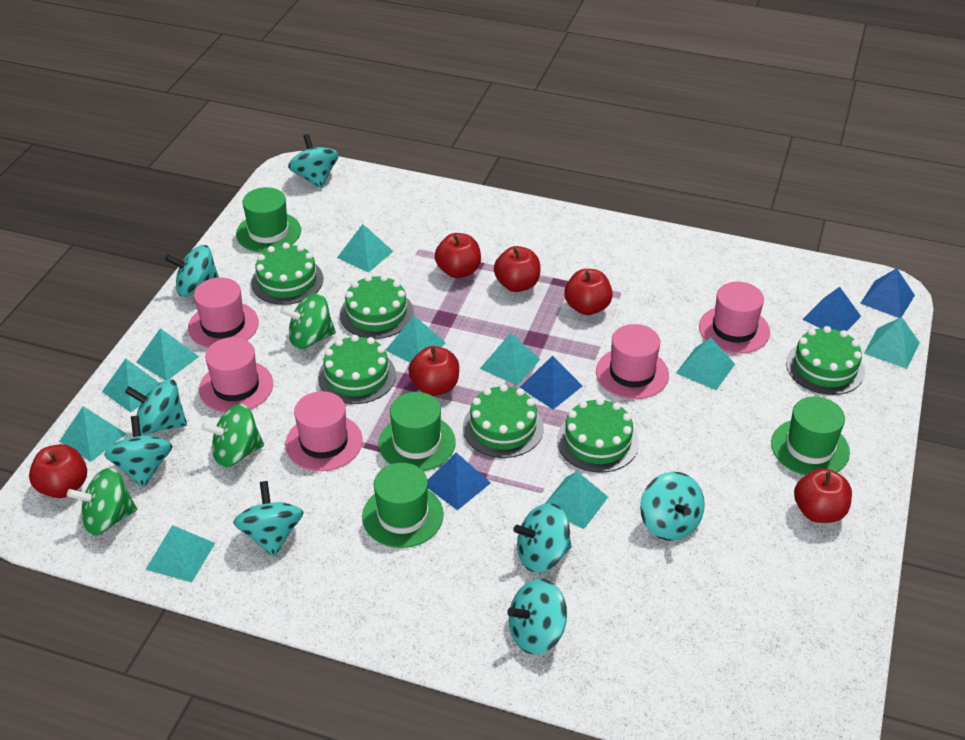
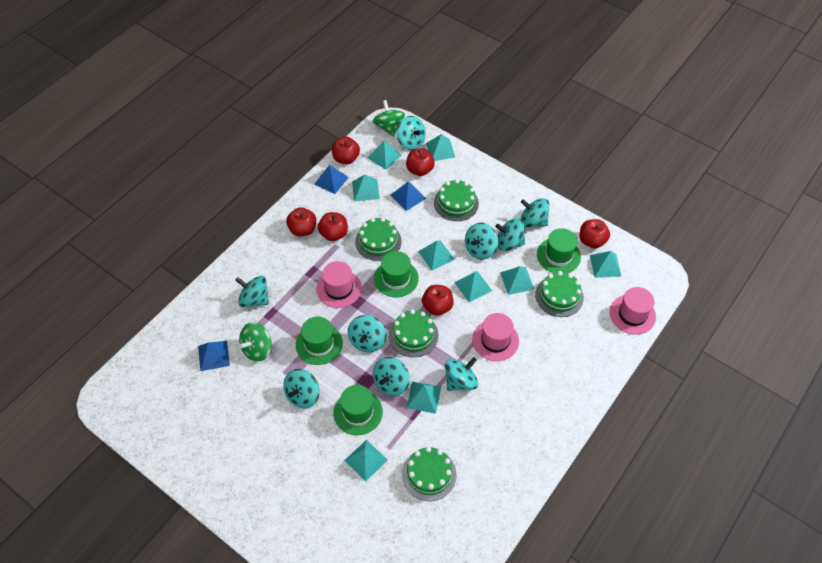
blue pyramid: 4 -> 3
green cake: 6 -> 5
green spinning top: 3 -> 2
pink hat: 5 -> 3
turquoise pyramid: 10 -> 9
turquoise spinning top: 8 -> 9

